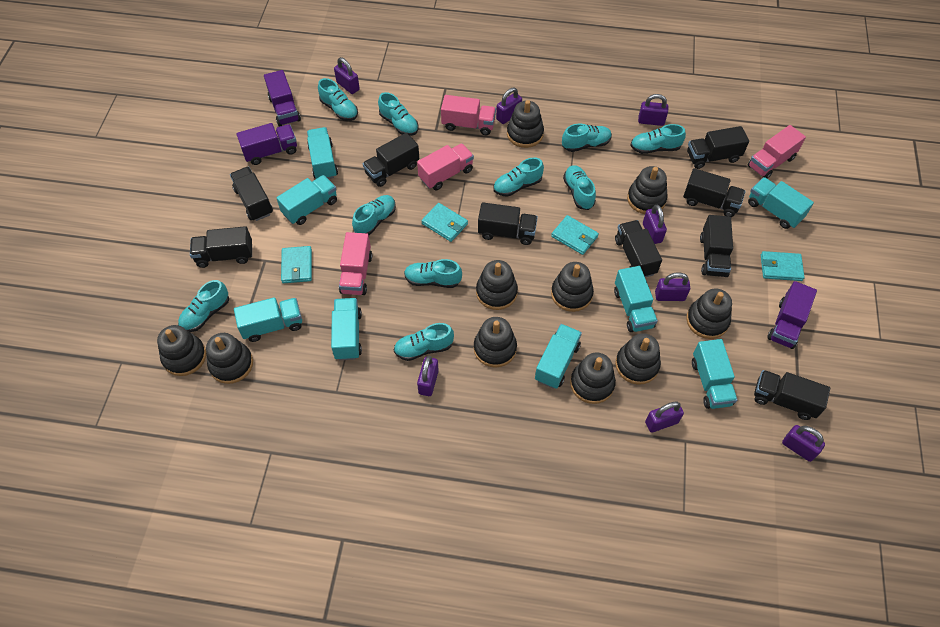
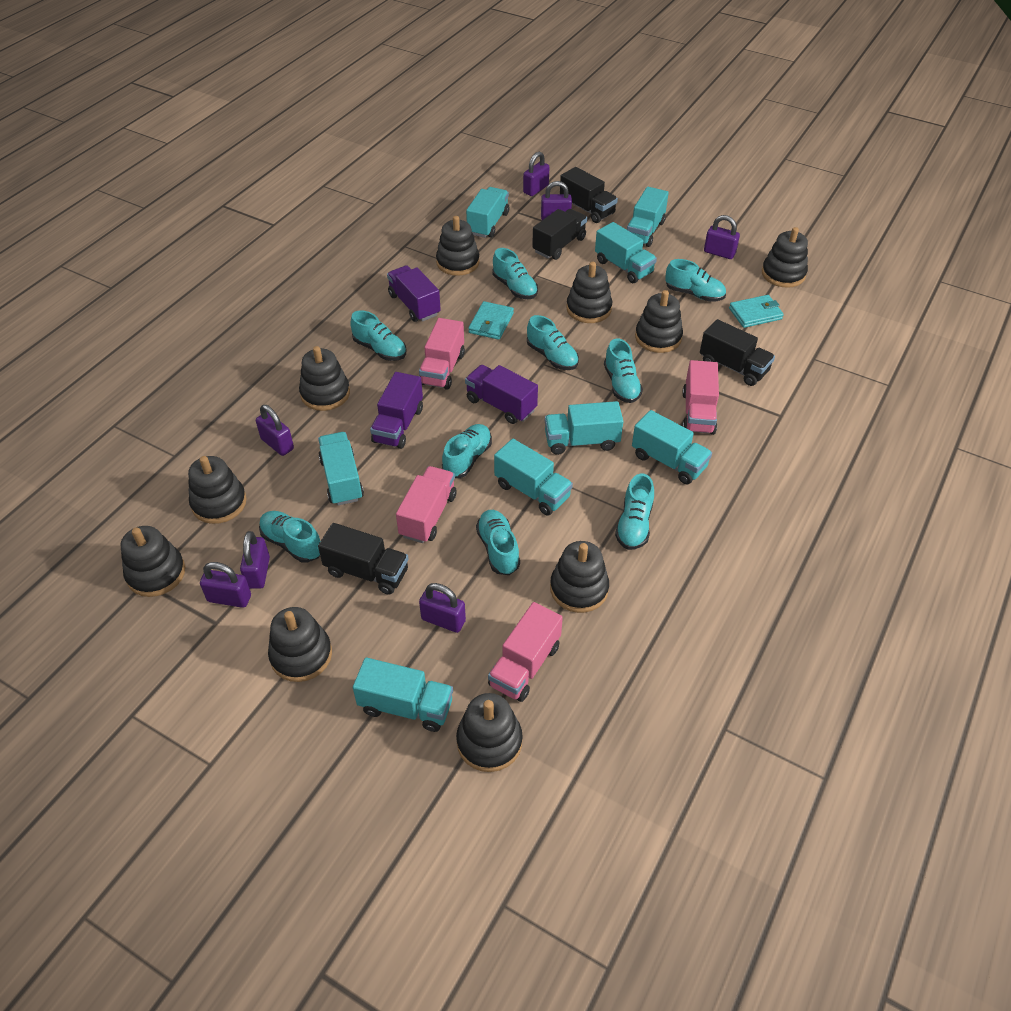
black truck: 9 -> 4
purple padlock: 8 -> 7
turquoise shoe: 10 -> 9
turquoise wallet: 4 -> 2

